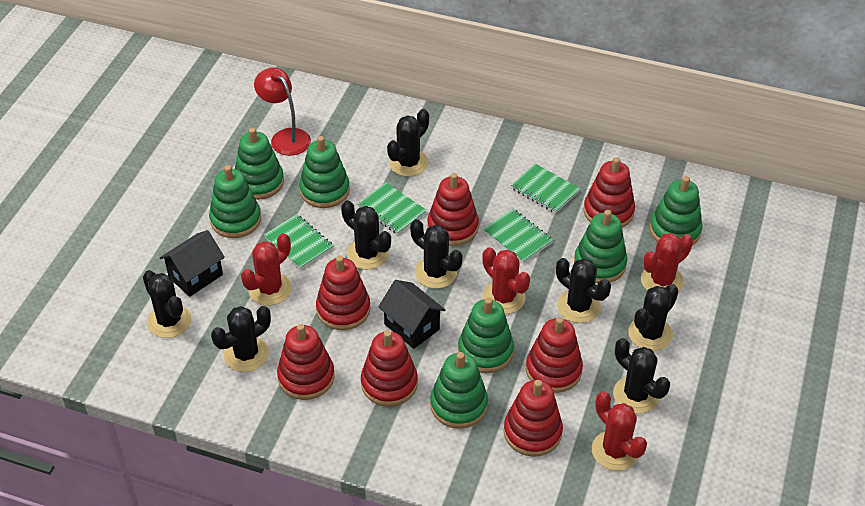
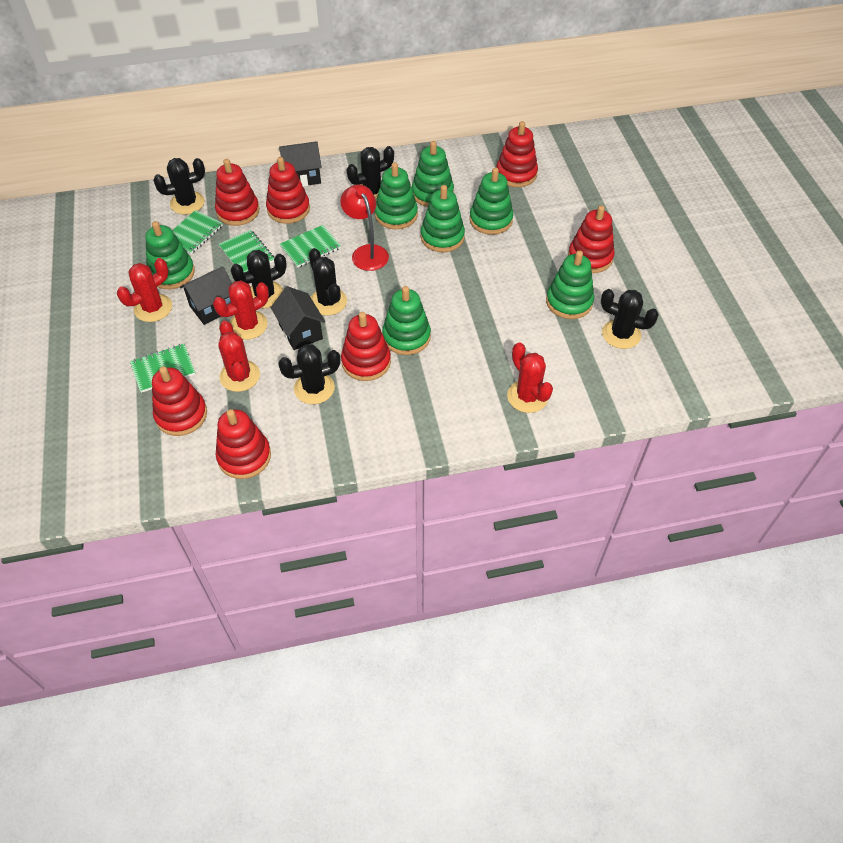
black cactus: 8 -> 6
black house: 2 -> 3

